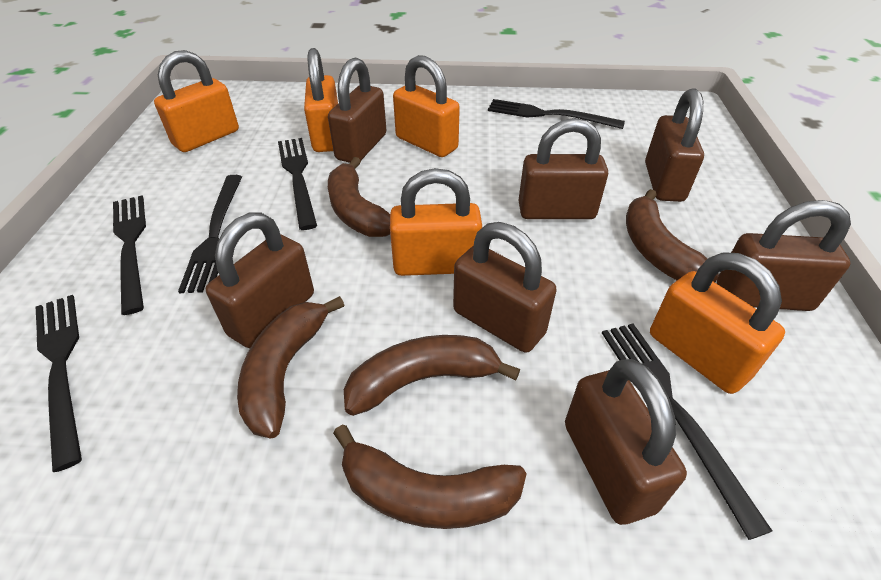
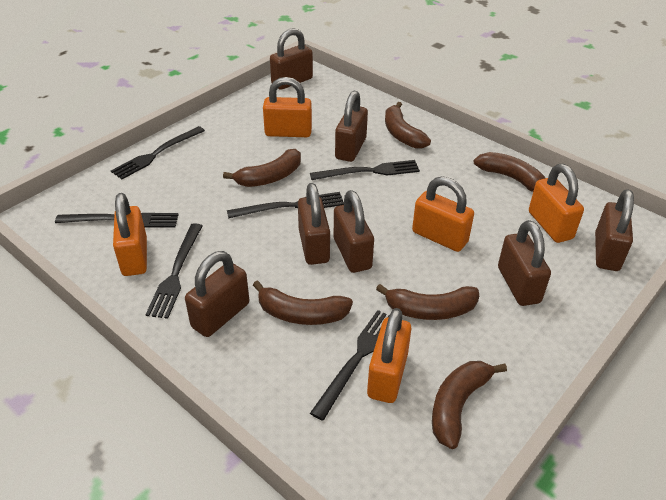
brown banana: 5 -> 6

